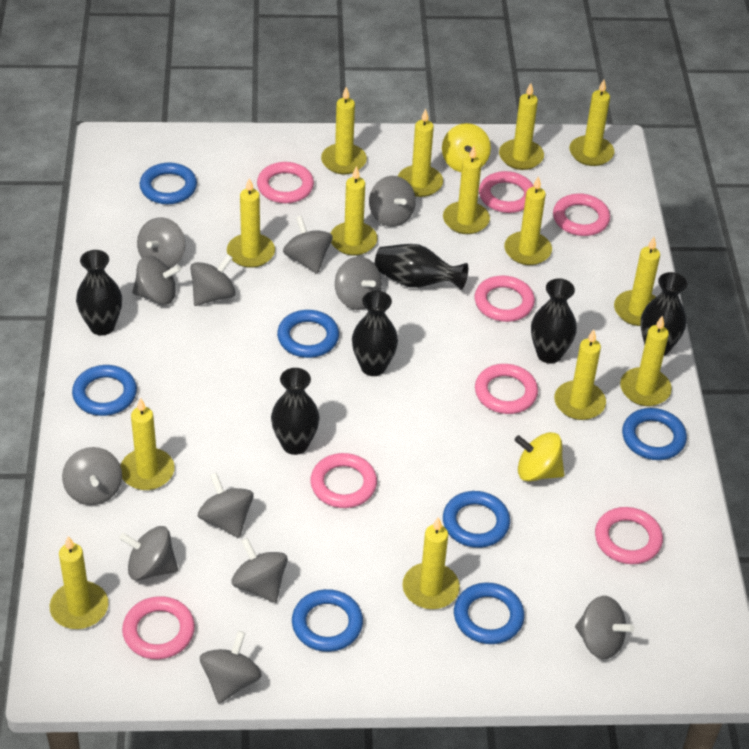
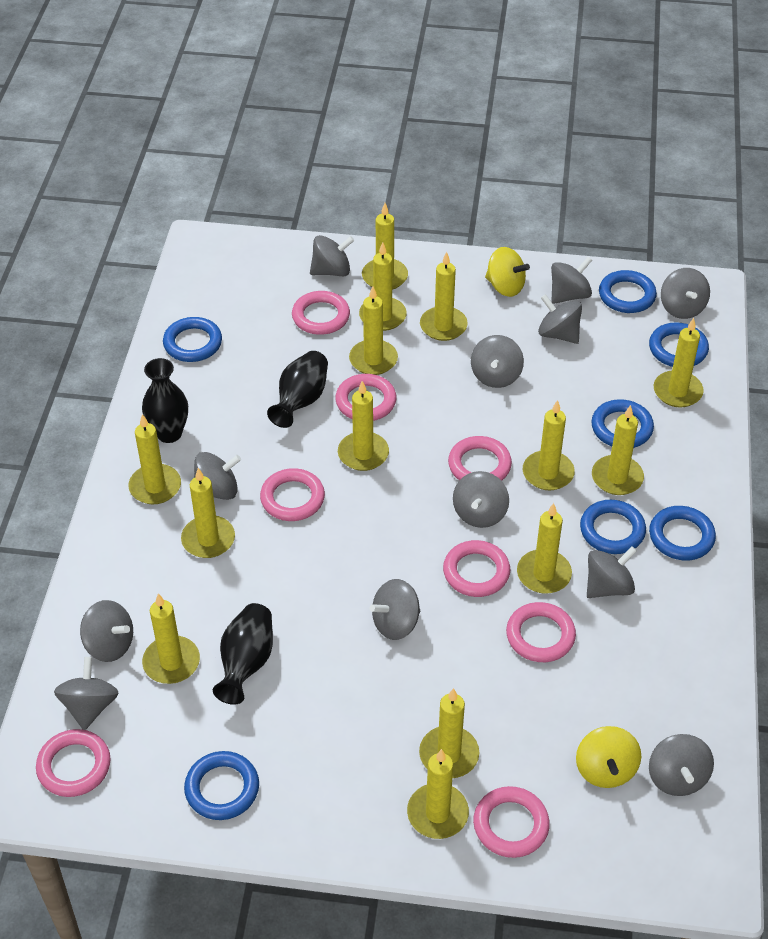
black vase: 6 -> 3

